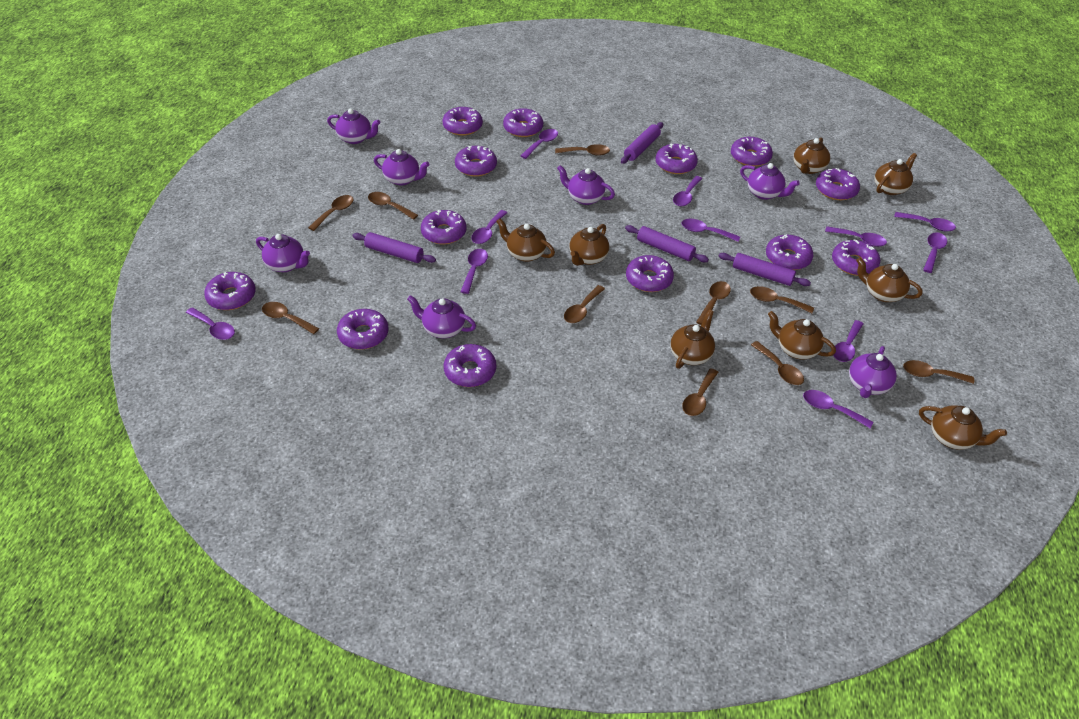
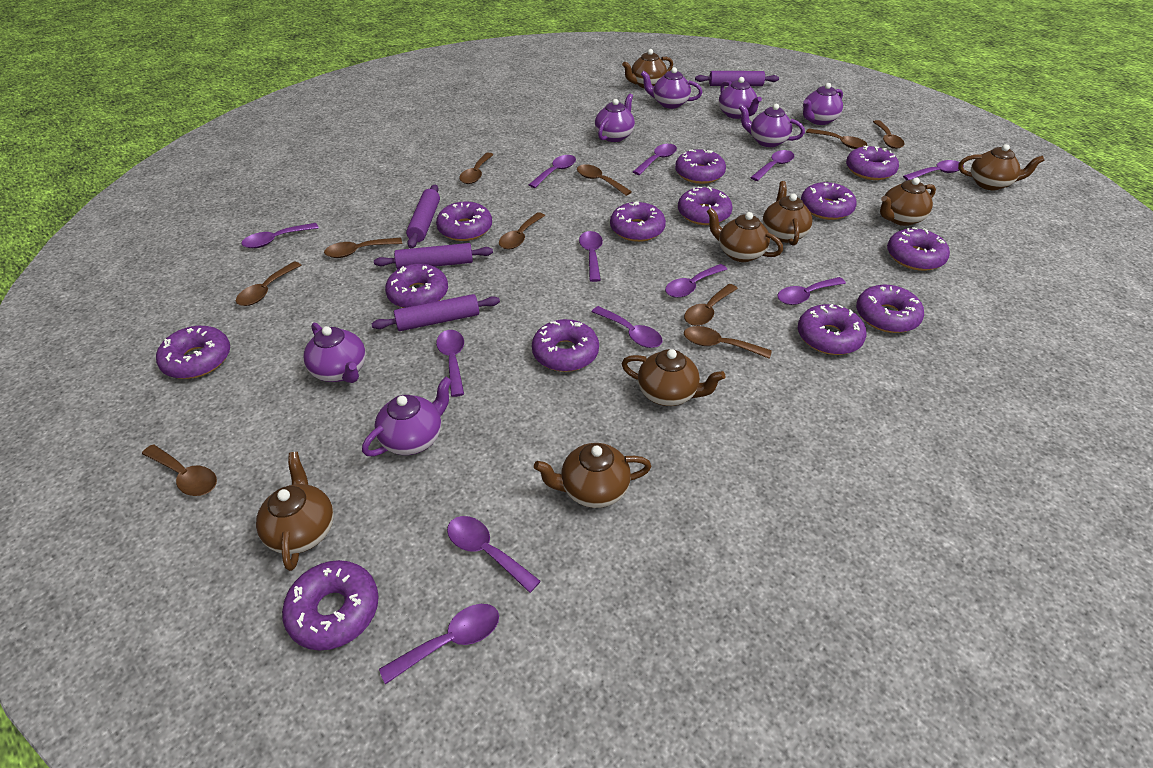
purple spoon: 11 -> 12

